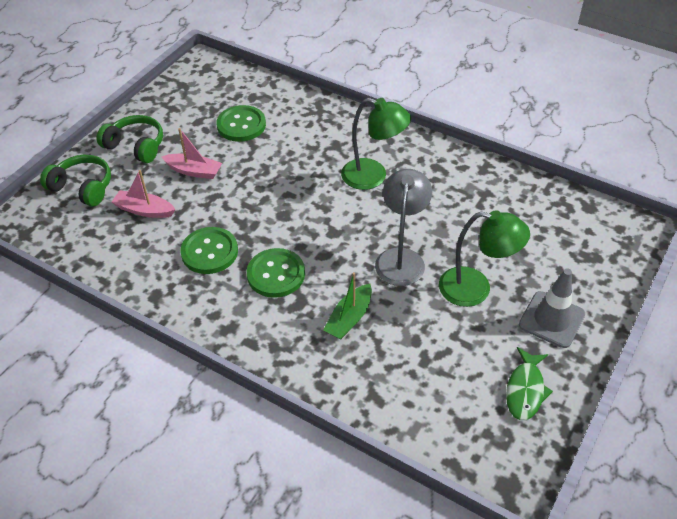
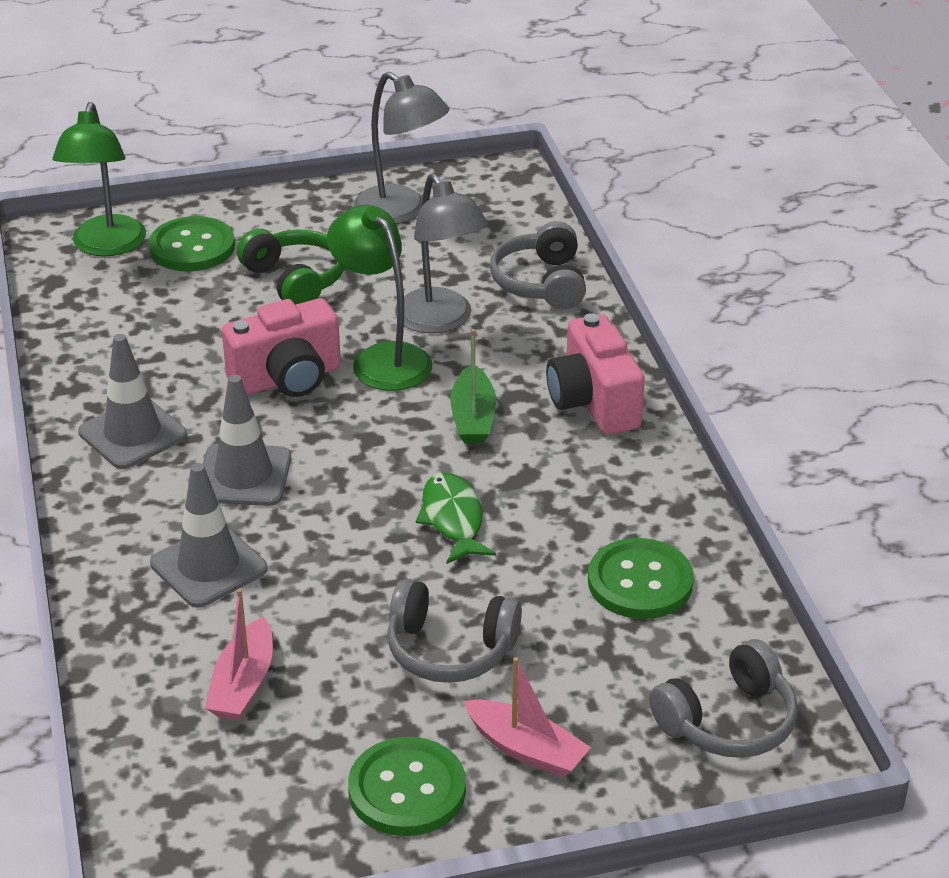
green headphones: 2 -> 1
grey headphones: 0 -> 3
grey lamp: 1 -> 2
grey traffic cone: 1 -> 3
pink camera: 0 -> 2

